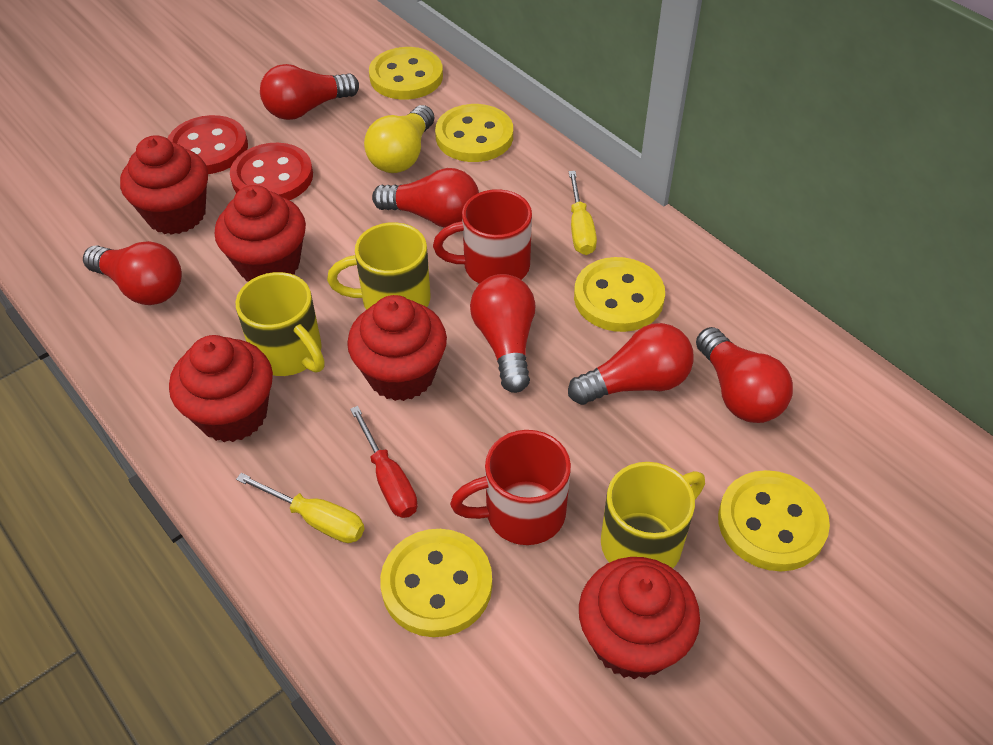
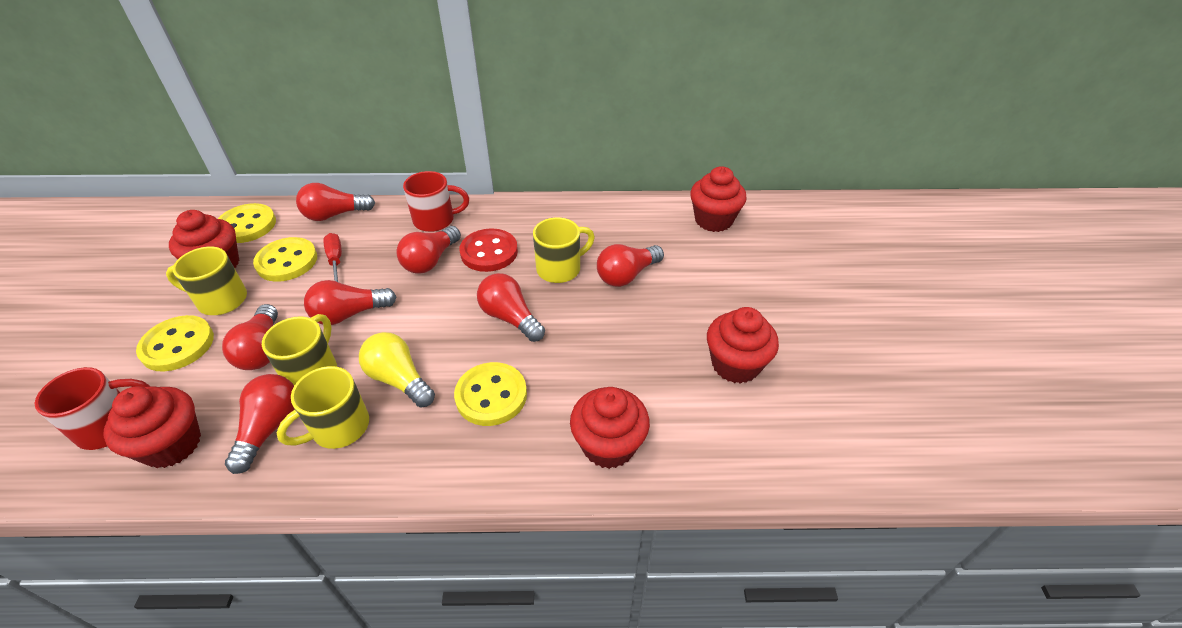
red button: 2 -> 1
red light bulb: 6 -> 7
yellow button: 5 -> 4
yellow mug: 3 -> 4
yellow screwdriver: 2 -> 0

